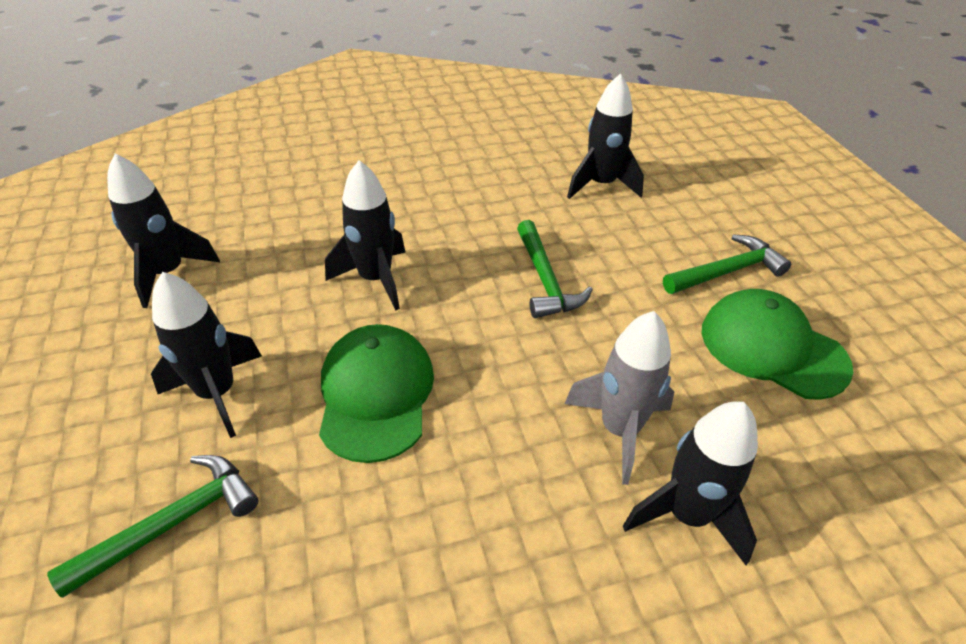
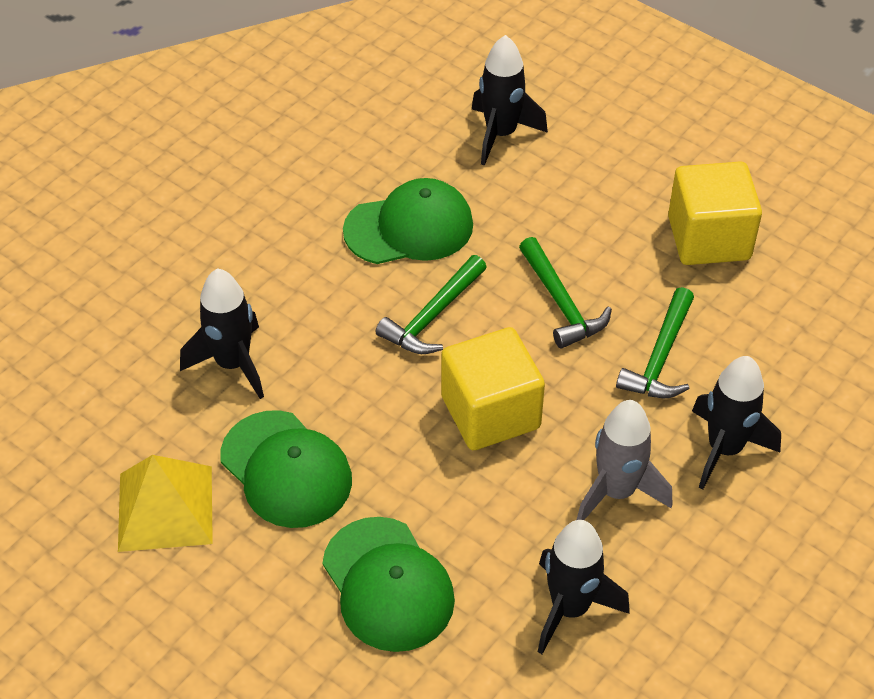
black rocket: 5 -> 4
green cap: 2 -> 3
yellow cube: 0 -> 2
yellow pyramid: 0 -> 1

